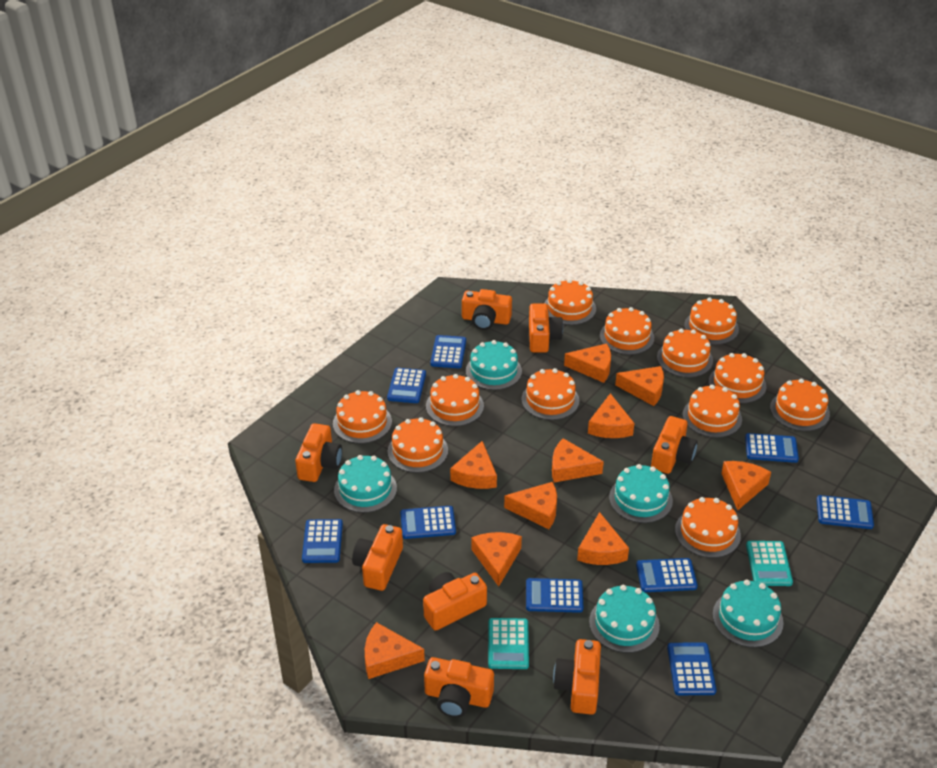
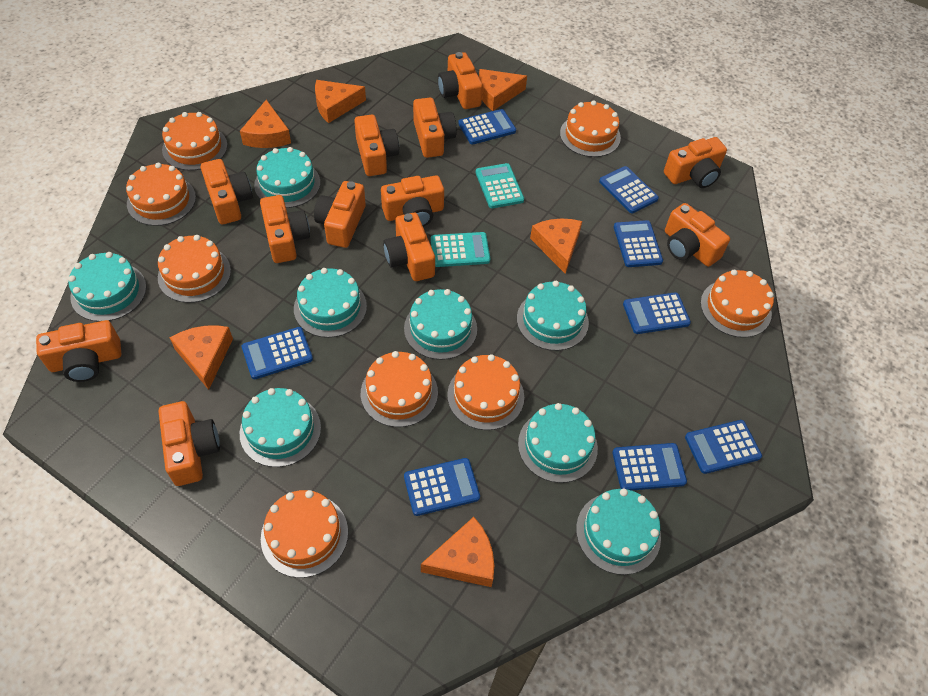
blue calculator: 9 -> 8
orange cake: 12 -> 8
orange camera: 8 -> 12
orange cheese: 10 -> 6
turquoise cake: 5 -> 8

